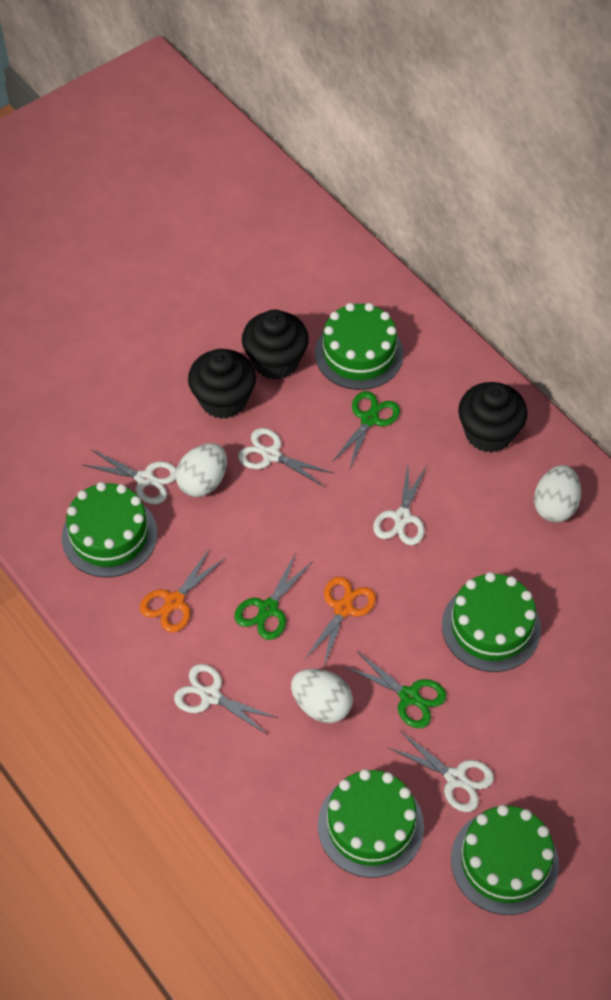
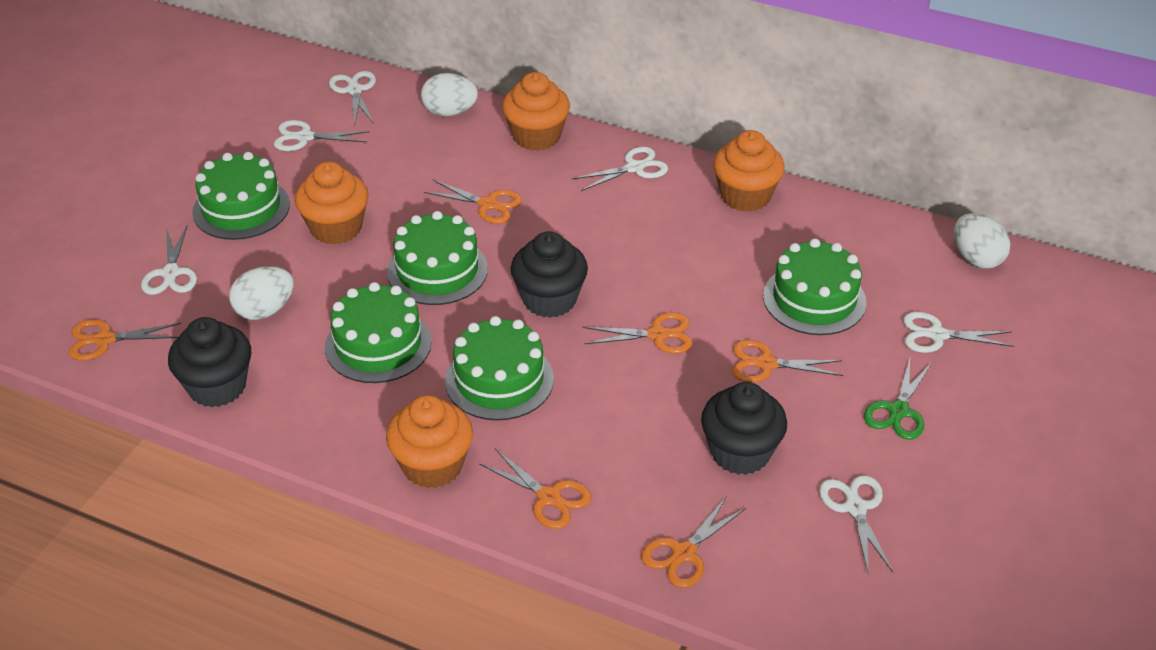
green scissors: 3 -> 1
orange cupcake: 0 -> 4
orange scissors: 2 -> 6
white scissors: 5 -> 6

